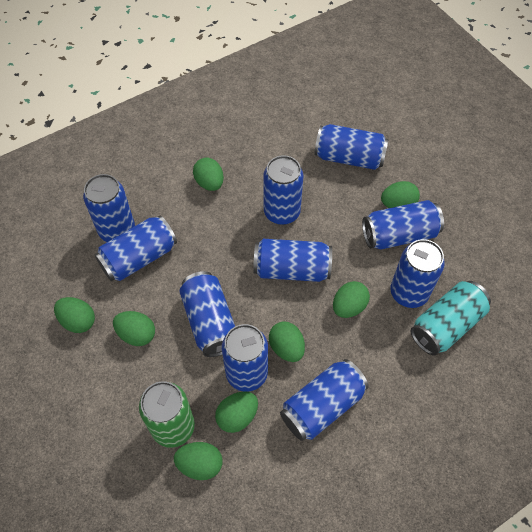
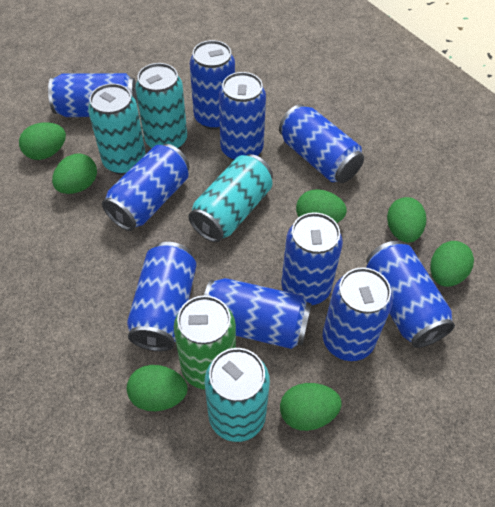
green egg: 8 -> 7
turquoise can: 1 -> 4

